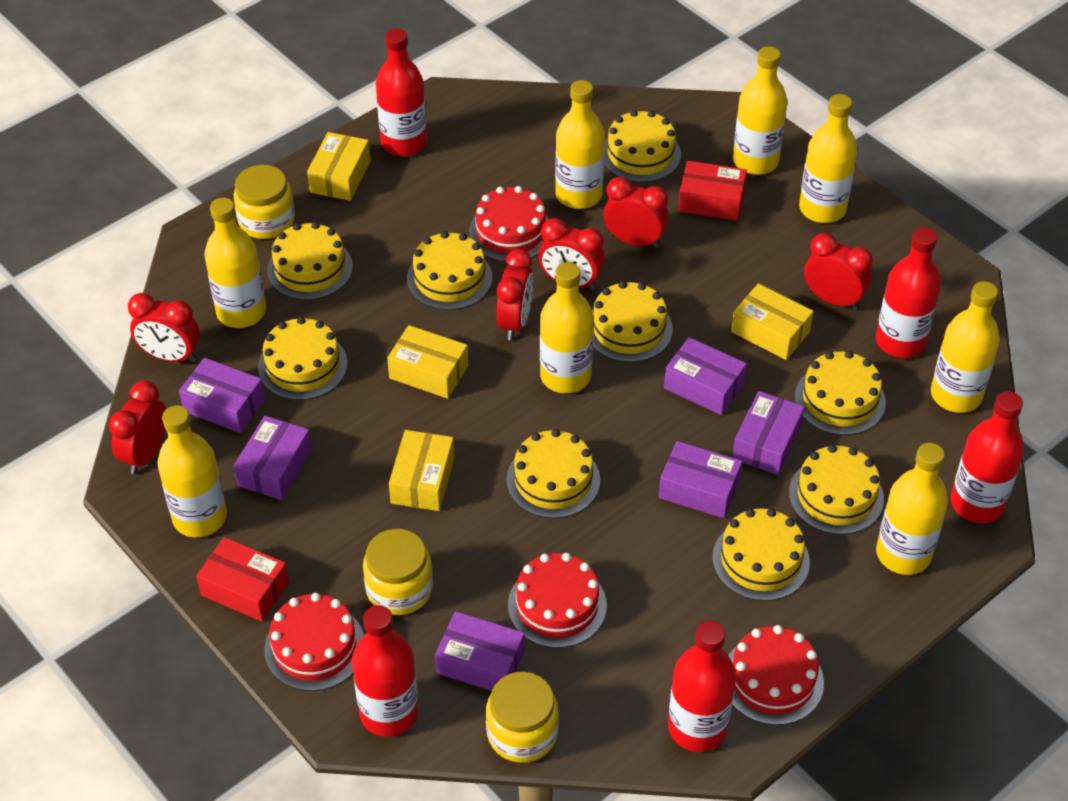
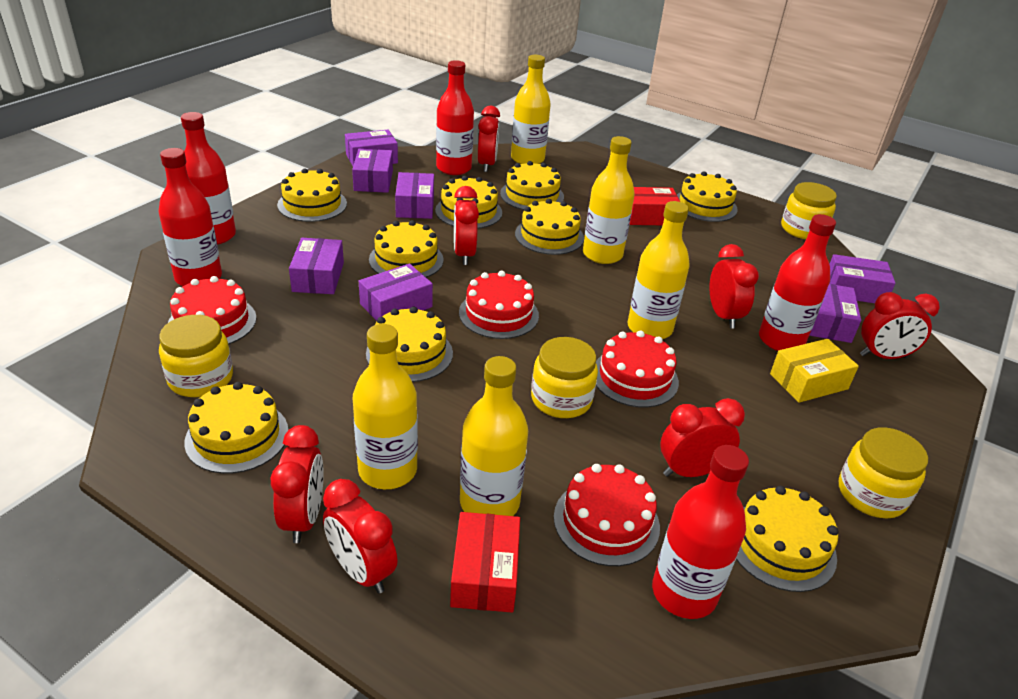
purple box: 6 -> 7
red clock: 6 -> 7
yellow bottle: 8 -> 5
yellow box: 4 -> 1
yellow jar: 3 -> 4

